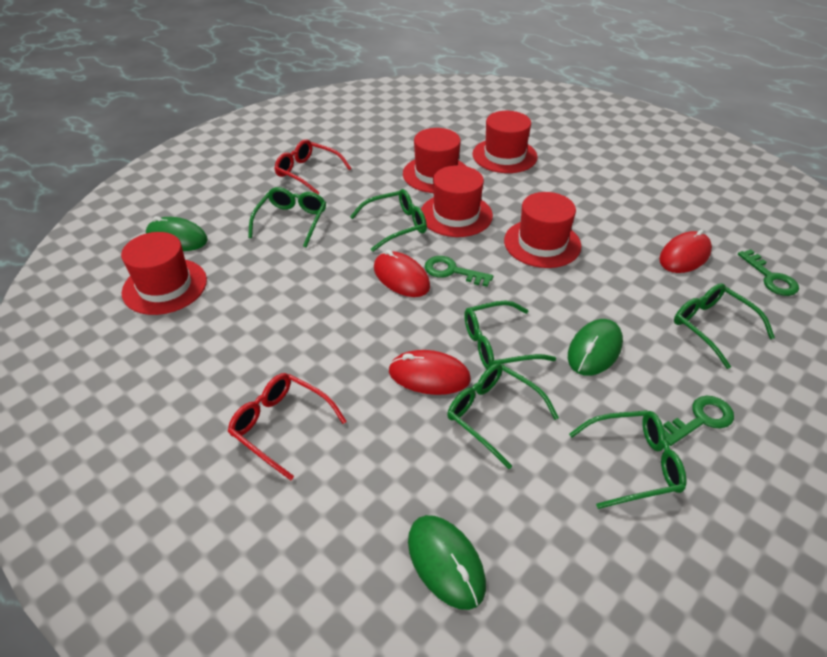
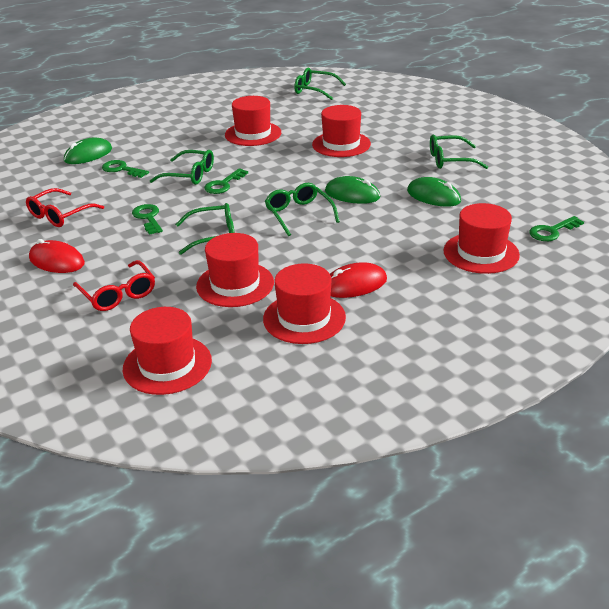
green glasses: 6 -> 5
green key: 3 -> 4
red hat: 5 -> 6
red mouse: 3 -> 2

